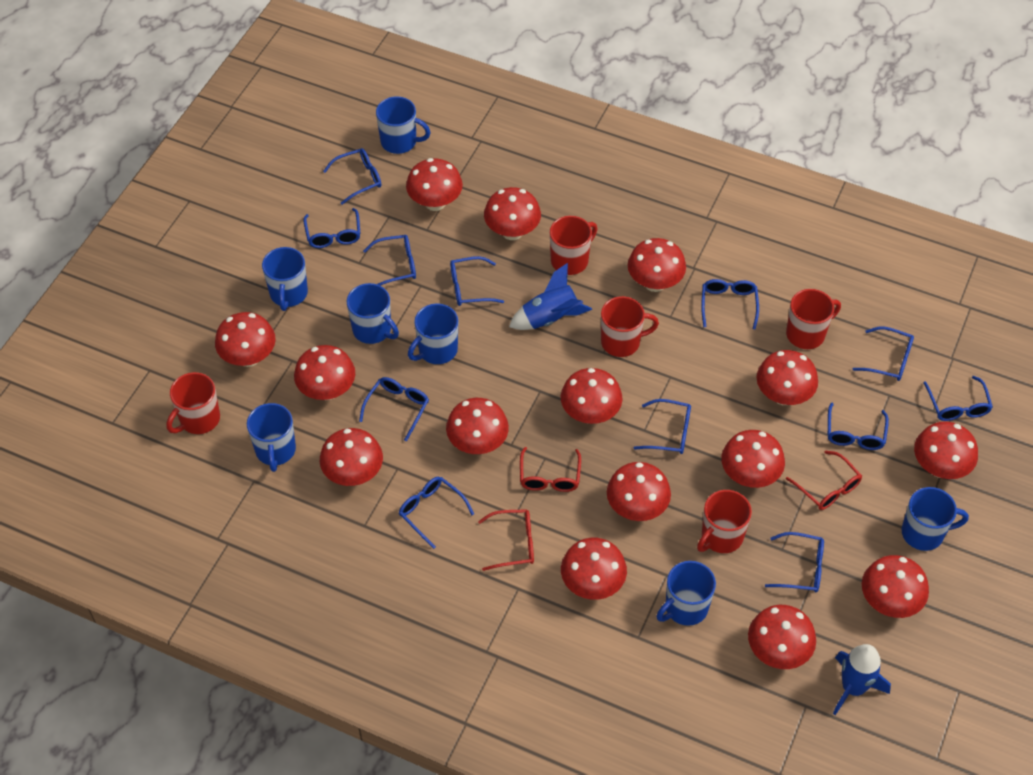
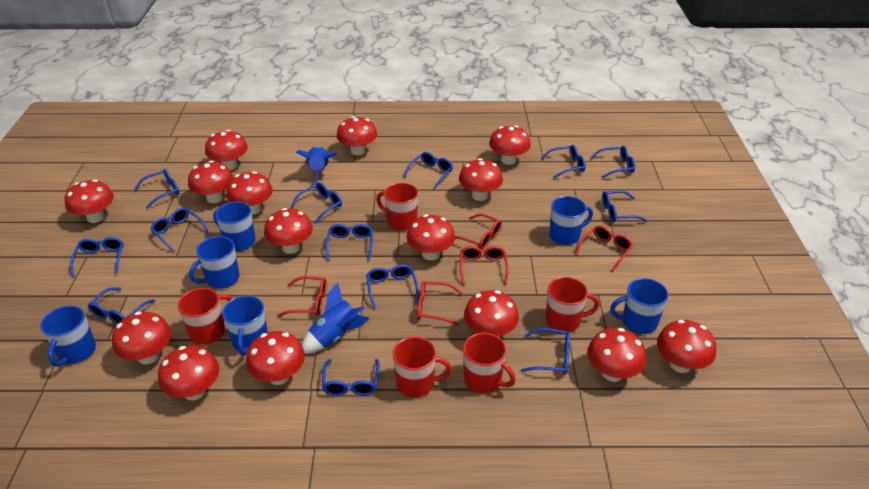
blue glasses: 12 -> 13
blue mug: 7 -> 6
red glasses: 3 -> 5

